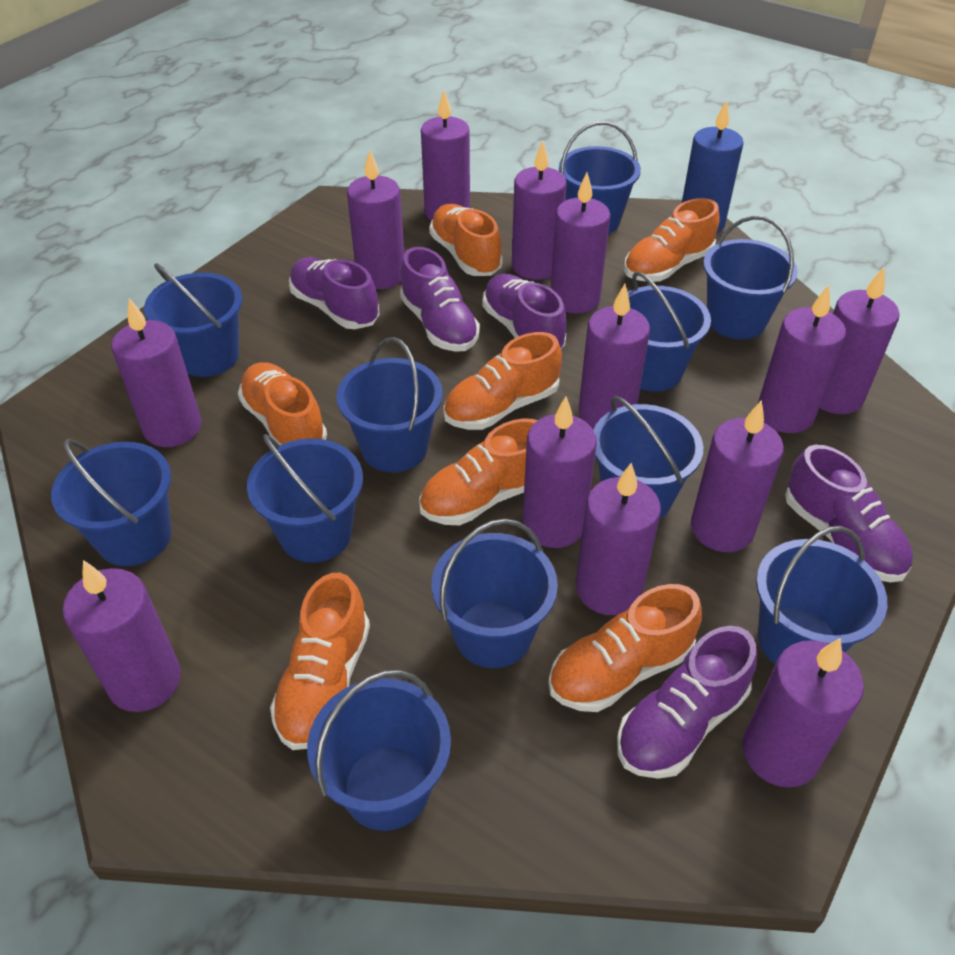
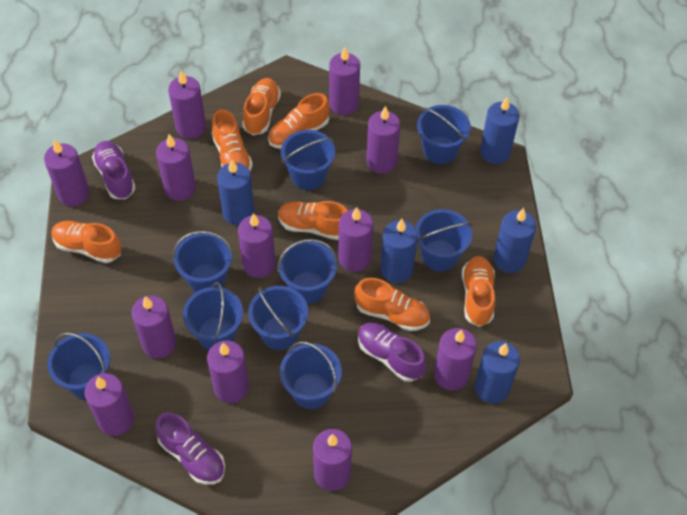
blue bucket: 11 -> 9
blue candle: 1 -> 5
purple candle: 13 -> 12
purple shoe: 5 -> 3

